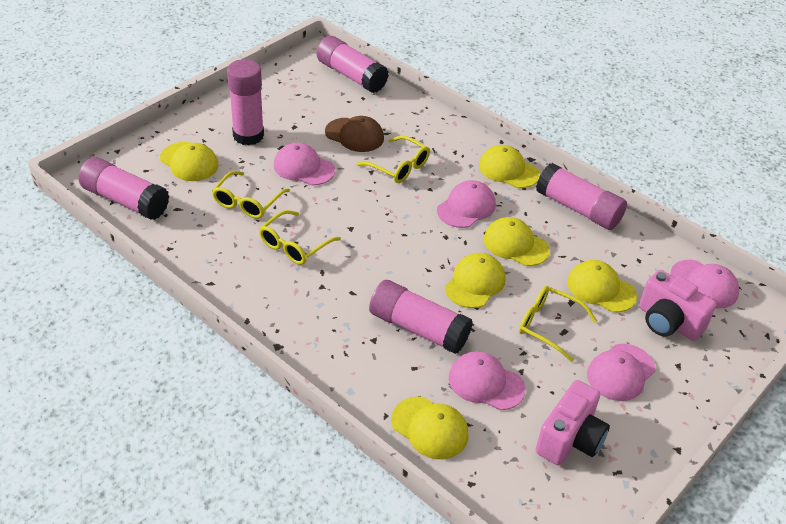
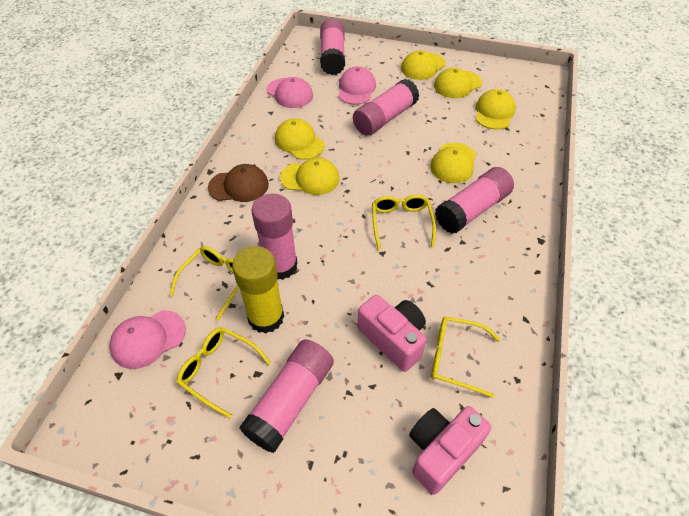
pink cap: 5 -> 3
yellow glue stick: 0 -> 1

